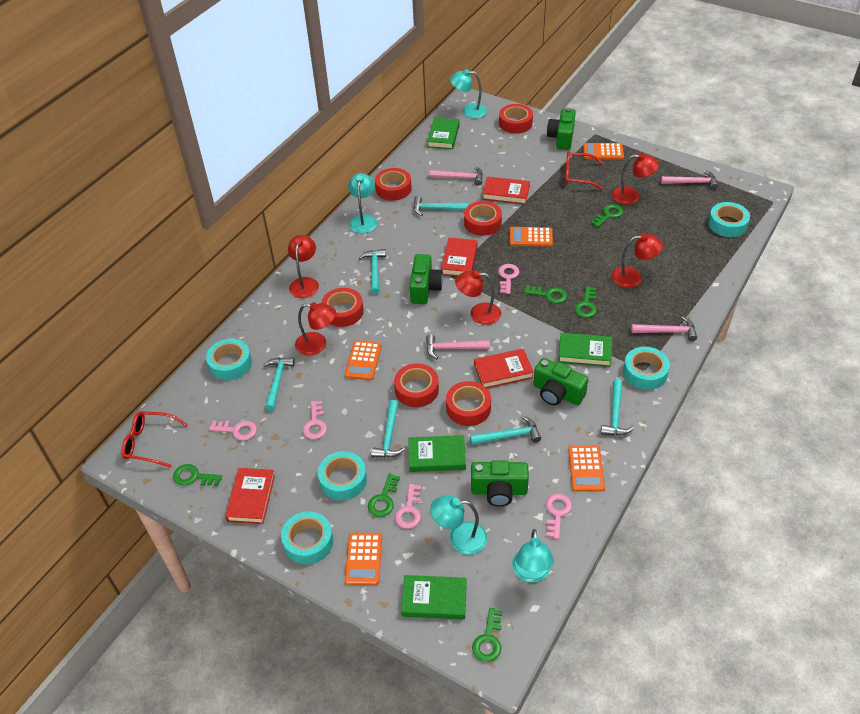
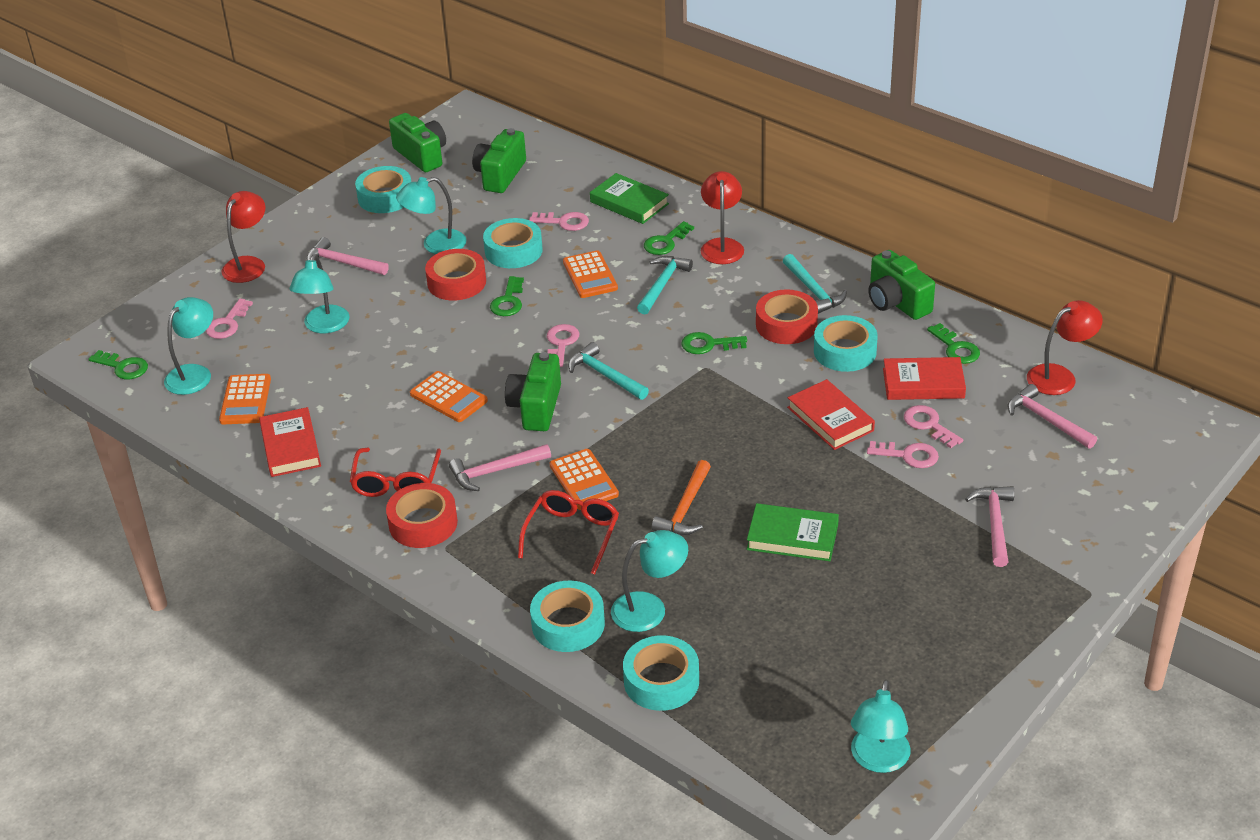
green book: 4 -> 2
green key: 6 -> 5
orange calculator: 5 -> 4
orange hammer: 0 -> 1
red book: 4 -> 3
red lamp: 5 -> 3
red tape: 6 -> 3
turquoise hammer: 6 -> 3
turquoise lamp: 4 -> 5

